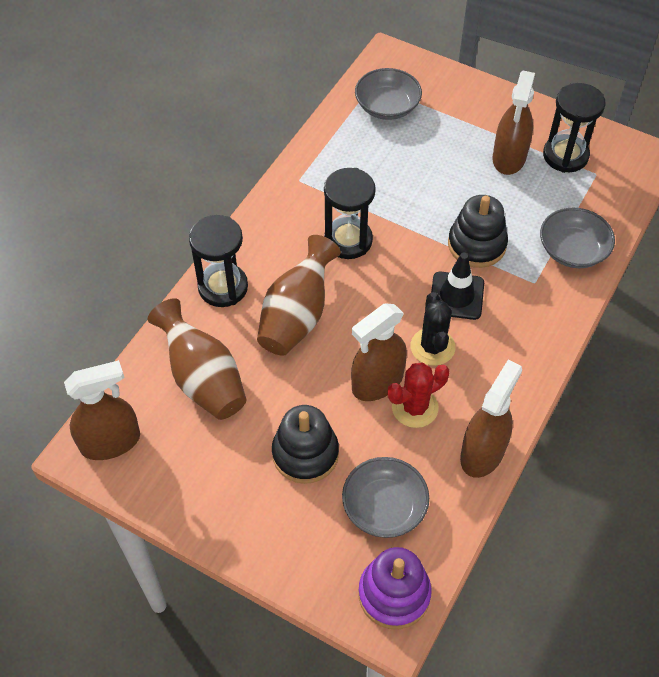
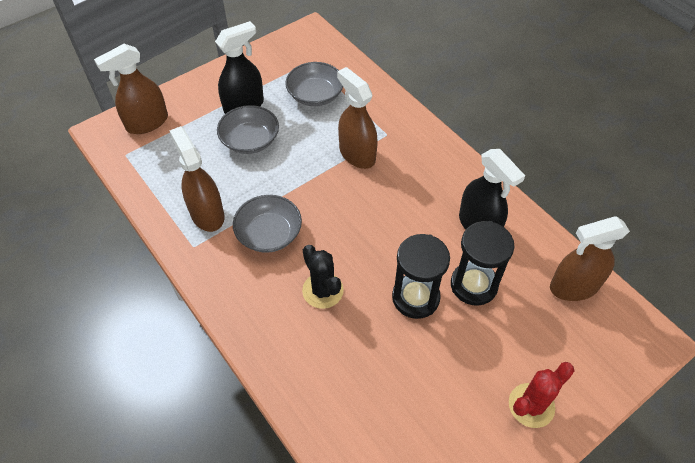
black hourglass: 3 -> 2
black spray bottle: 0 -> 2
black stacking toy: 2 -> 0
black traffic cone: 1 -> 0
brown vase: 2 -> 0
purple stacking toy: 1 -> 0

